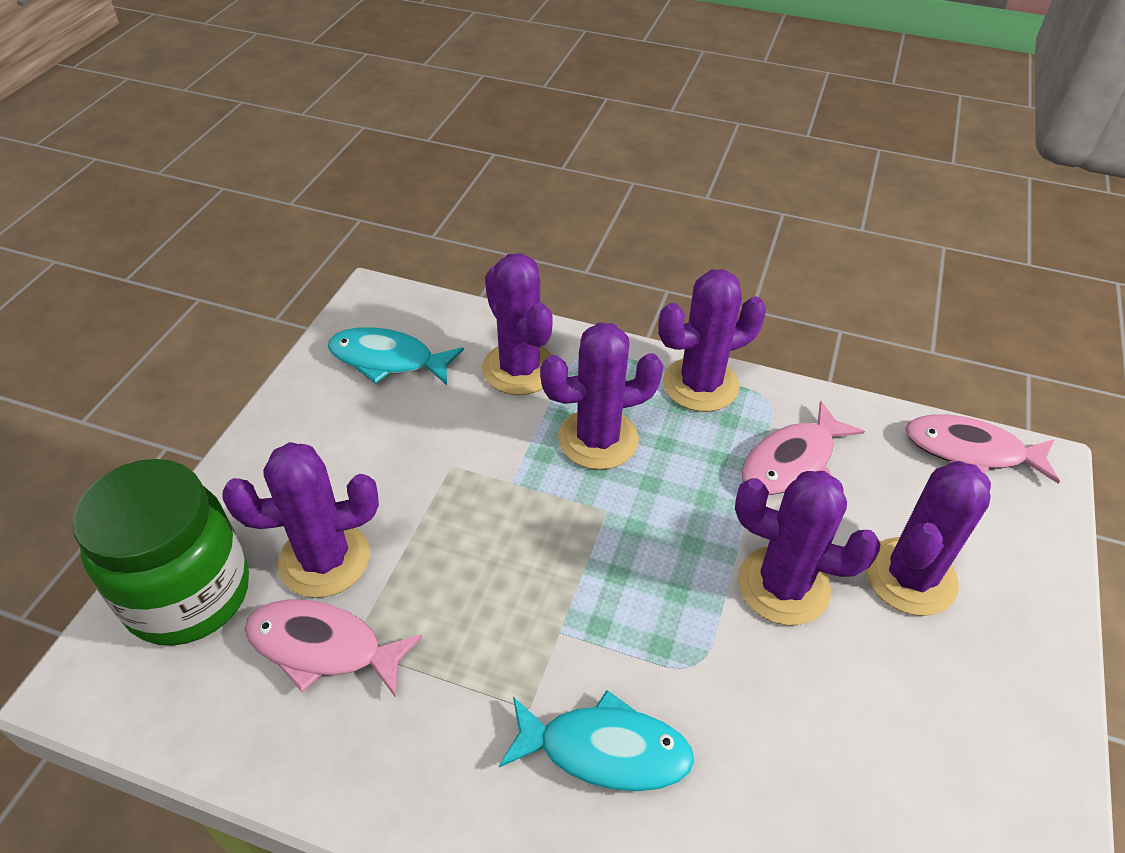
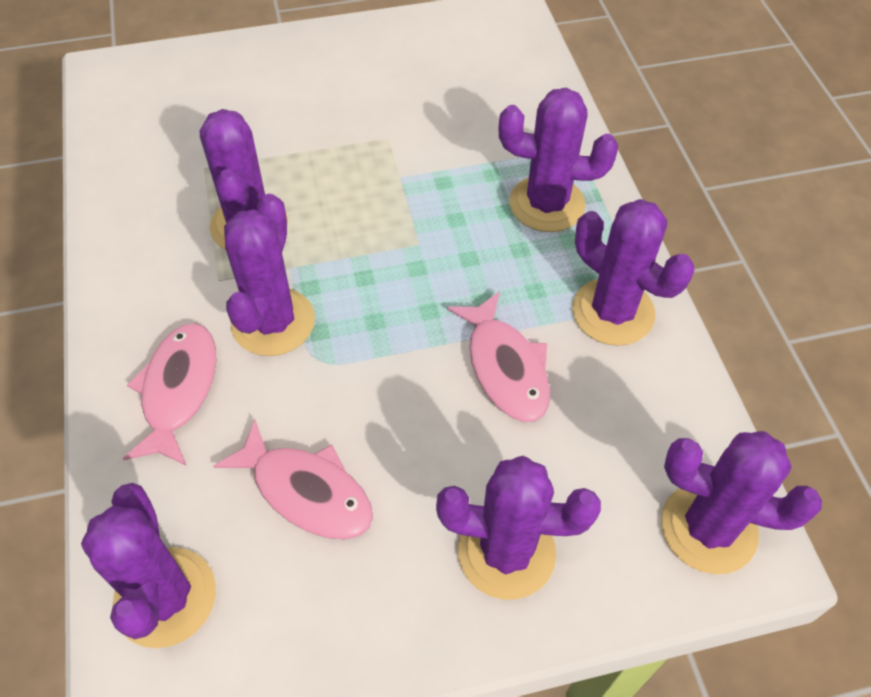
green jar: 1 -> 0
purple cactus: 6 -> 7
turquoise fish: 2 -> 0

